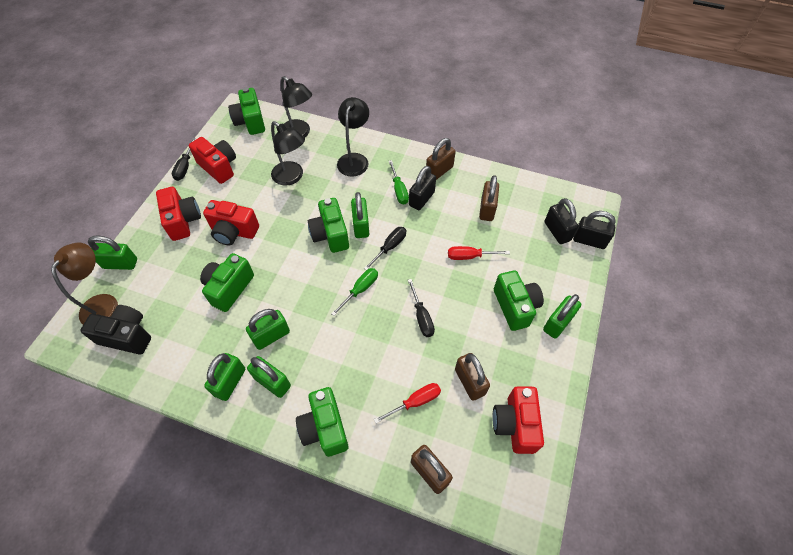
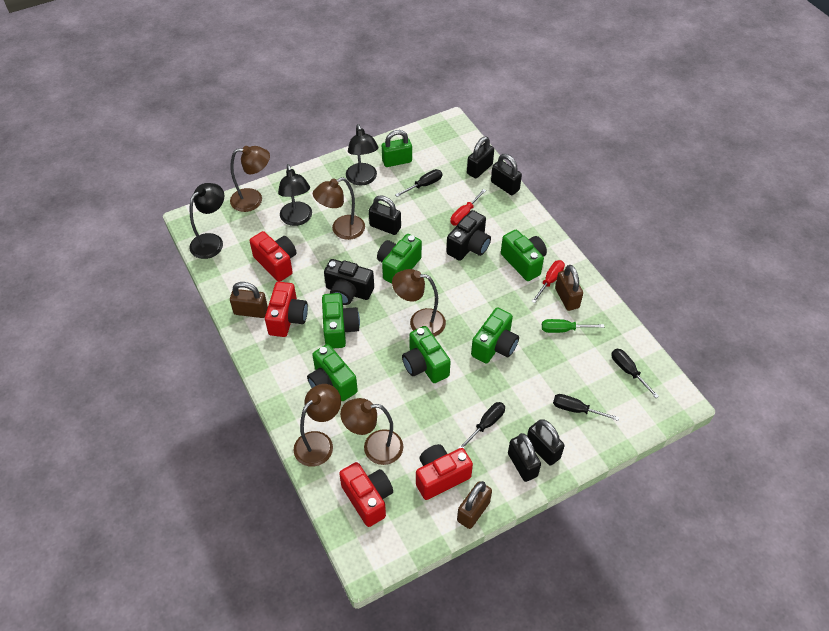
black camera: 1 -> 2
black padlock: 3 -> 5
black screwdriver: 3 -> 4
brown lamp: 1 -> 5
brown padlock: 4 -> 3
green camera: 5 -> 6
green padlock: 6 -> 1
green screwdriver: 2 -> 1

